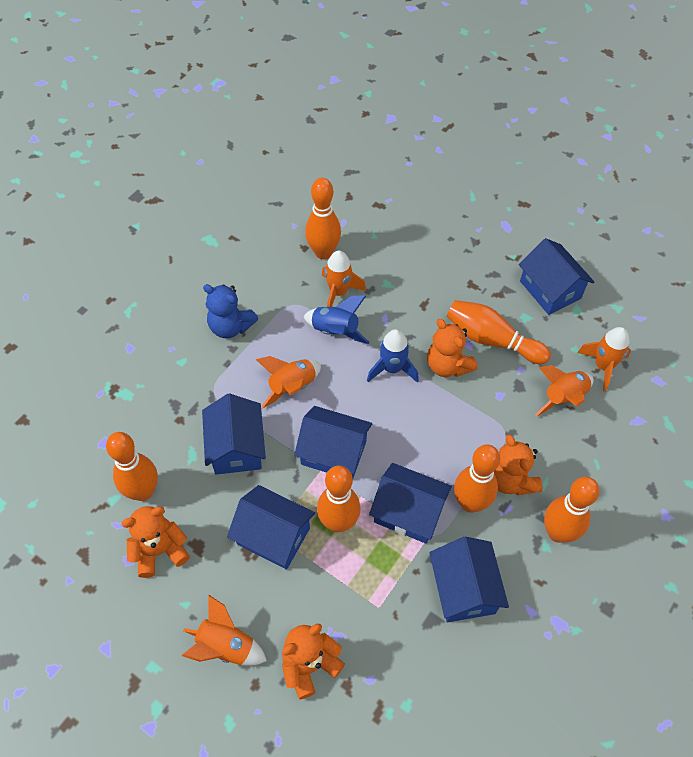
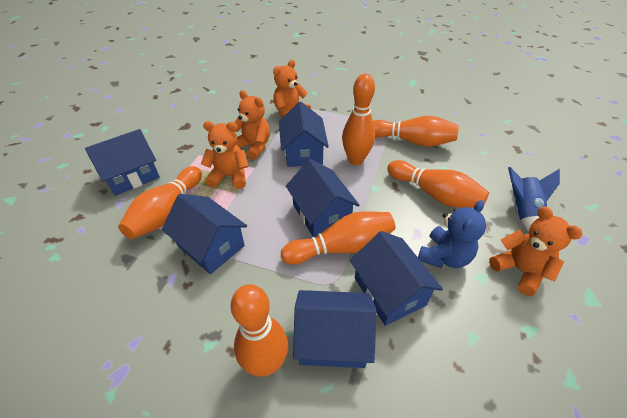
blue rocket: 2 -> 1
orange rocket: 5 -> 0

